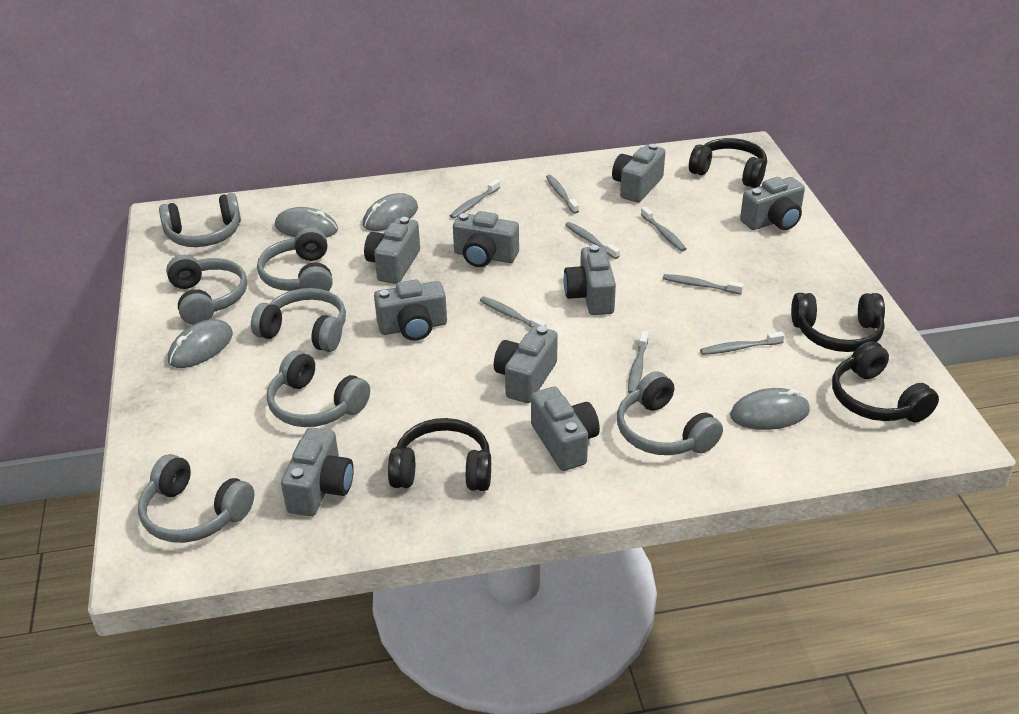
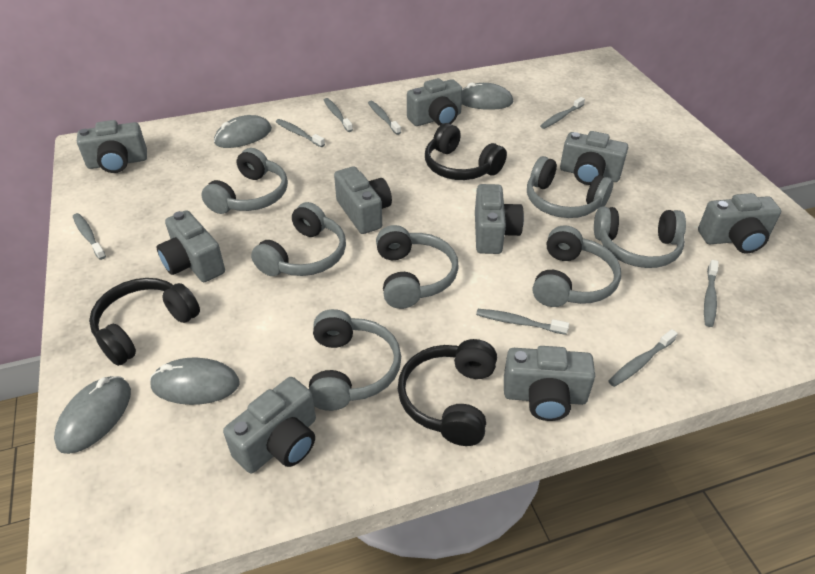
black headphones: 4 -> 3

